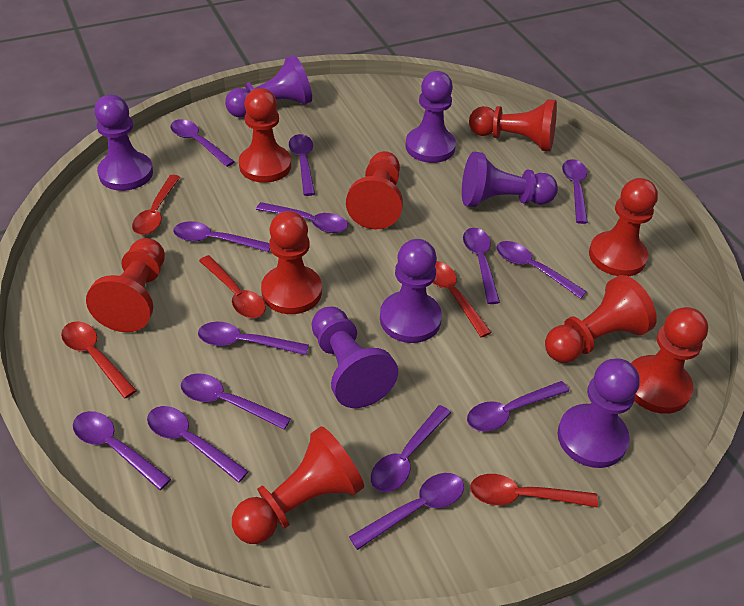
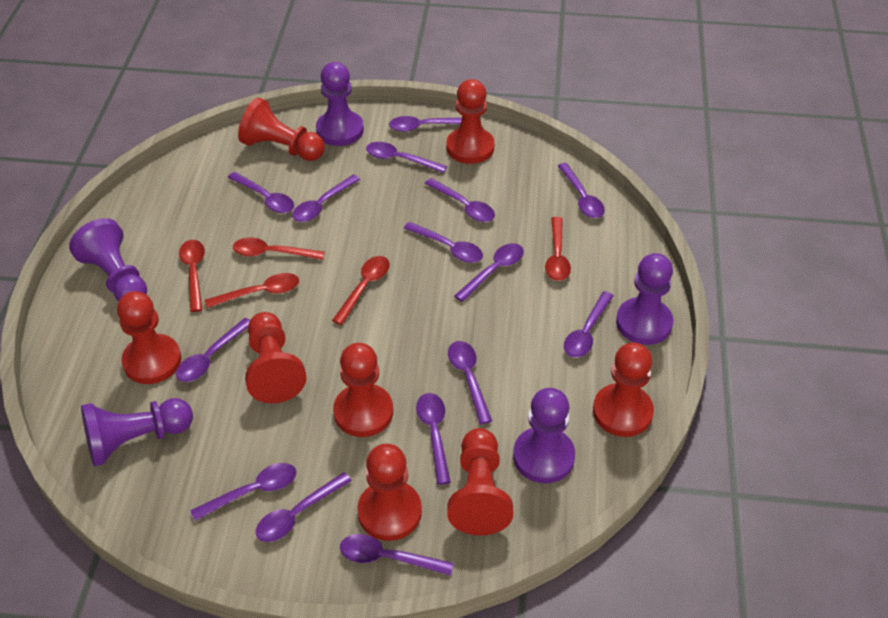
purple pawn: 7 -> 5
purple spoon: 14 -> 15
red pawn: 9 -> 8

